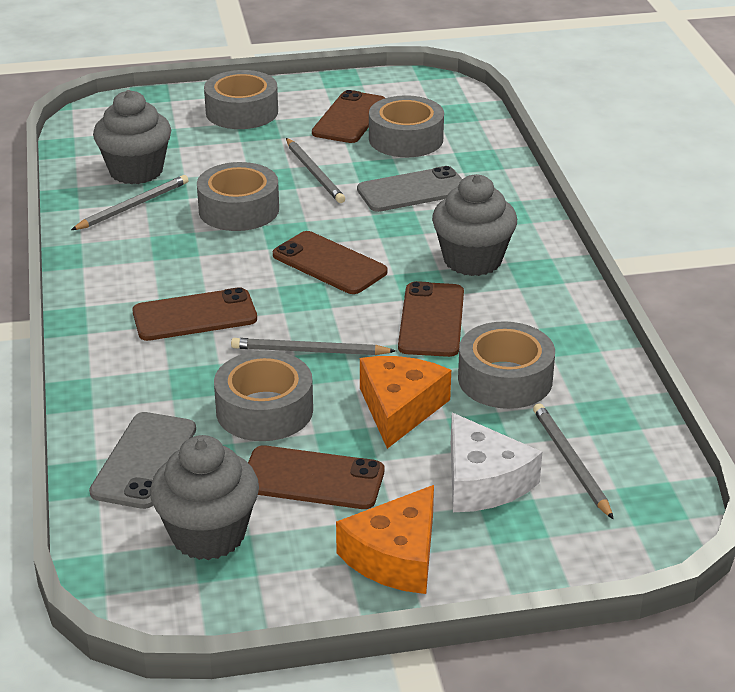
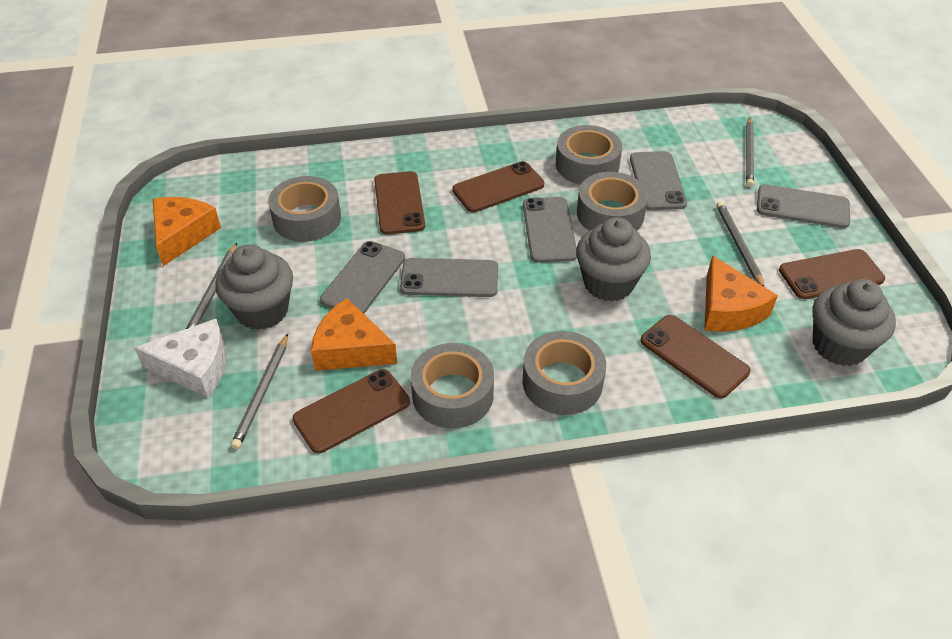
grey phone: 2 -> 5
orange cheese: 2 -> 3

